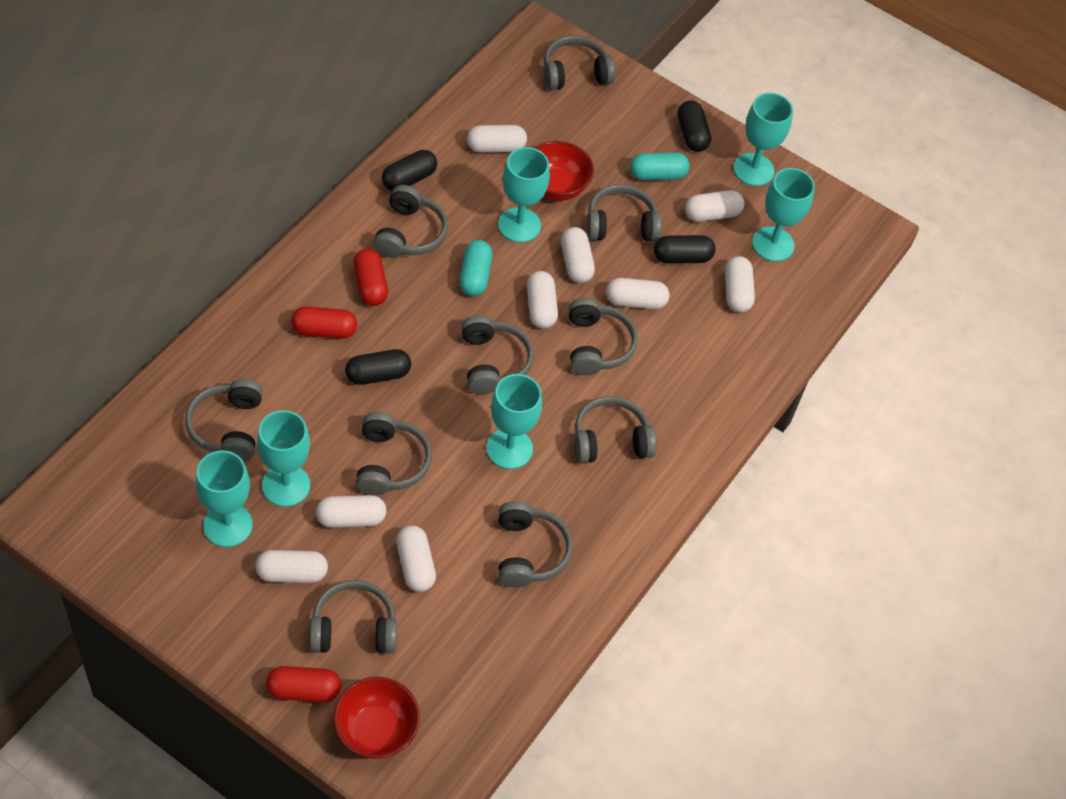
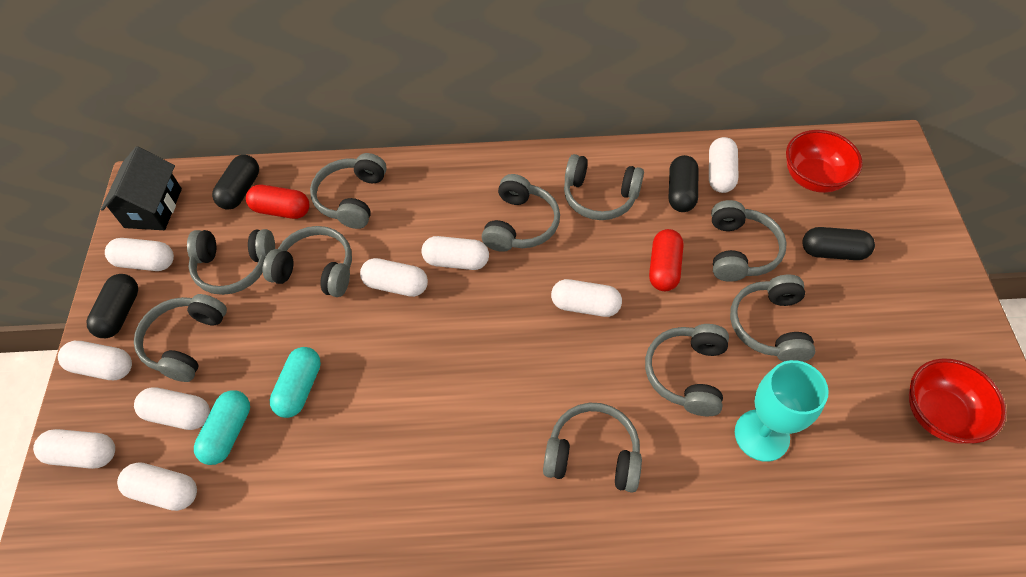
black house: 0 -> 1
red capsule: 3 -> 2
turquoise goblet: 6 -> 1

